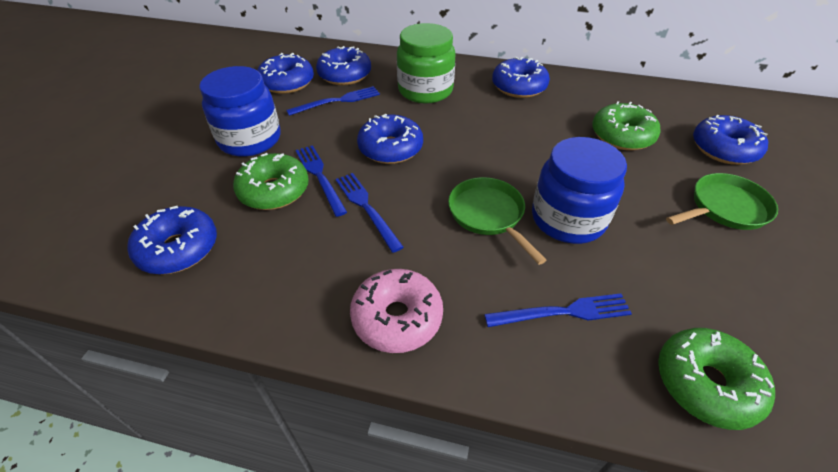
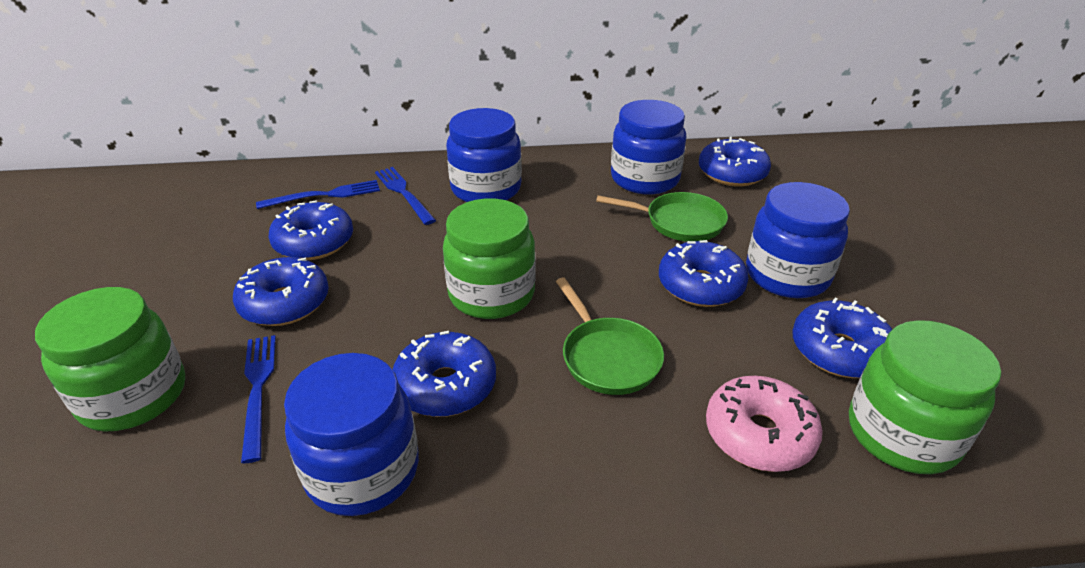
blue fork: 4 -> 3
blue jar: 2 -> 4
green donut: 3 -> 0
green jar: 1 -> 3

